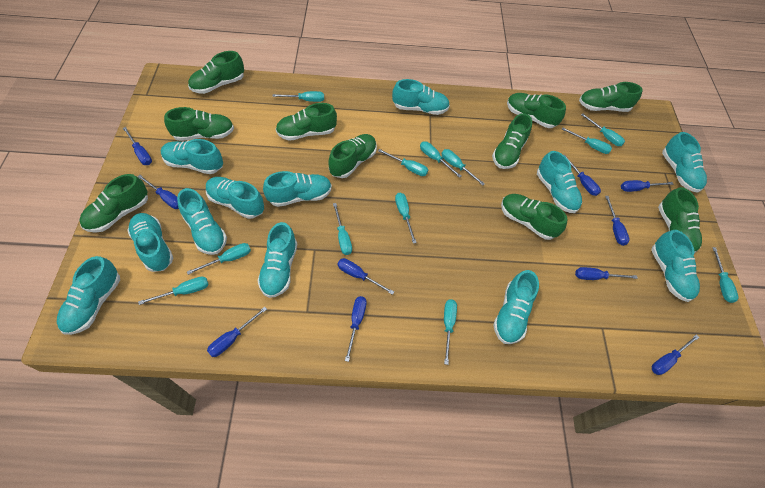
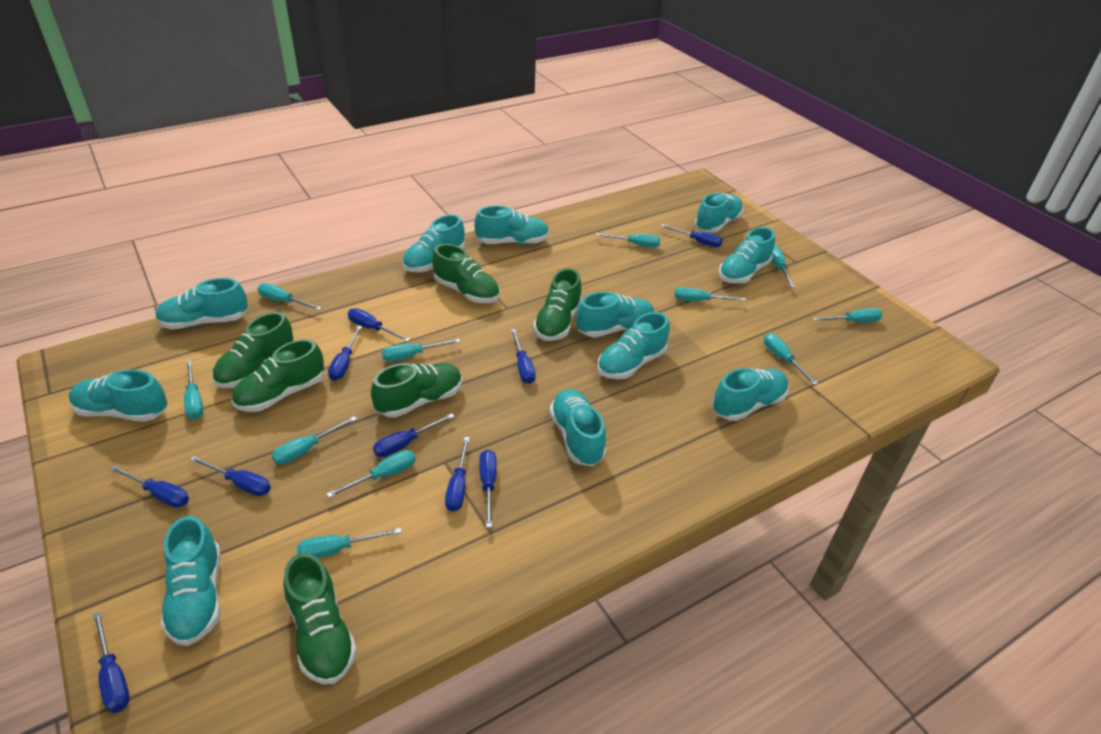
green shoe: 10 -> 6
turquoise screwdriver: 12 -> 11
turquoise shoe: 12 -> 11

